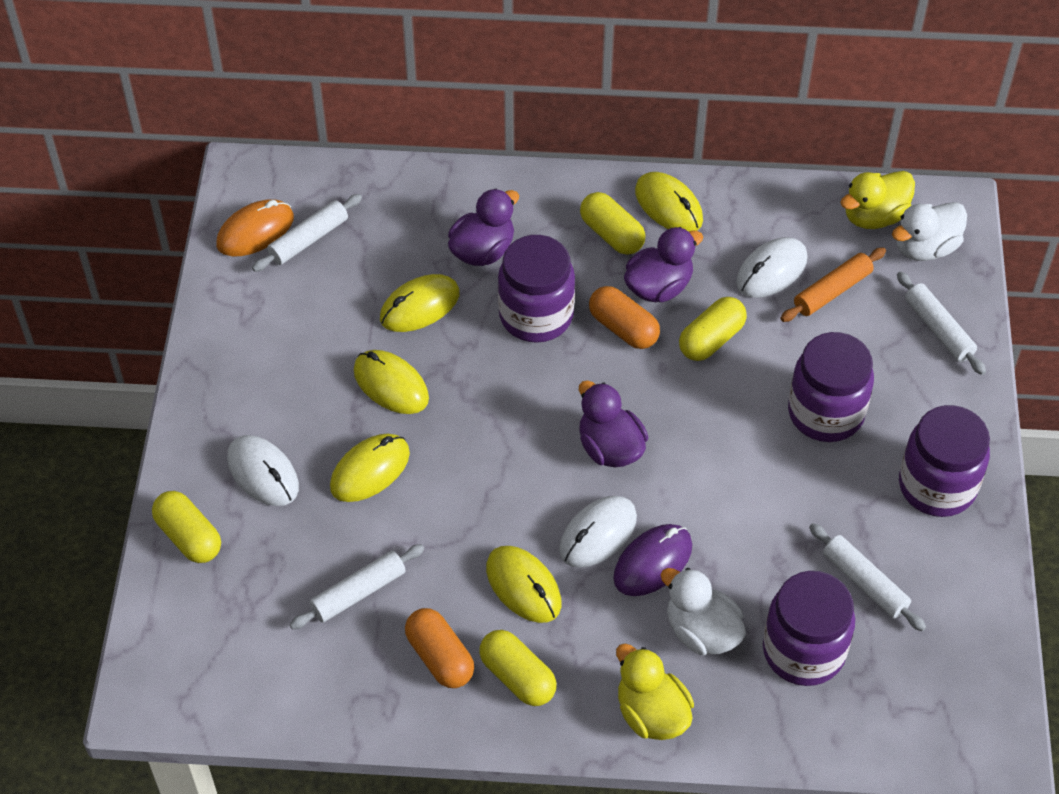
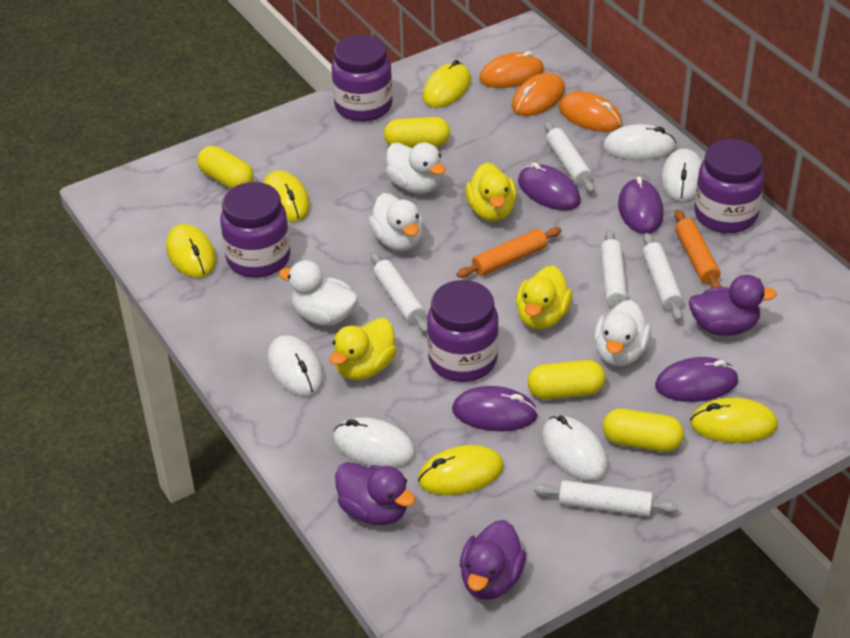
orange capsule: 2 -> 0
orange mouse: 1 -> 3
orange rolling pin: 1 -> 2
purple mouse: 1 -> 4
white duck: 2 -> 4
white mouse: 3 -> 5
white rolling pin: 4 -> 5
yellow duck: 2 -> 3

